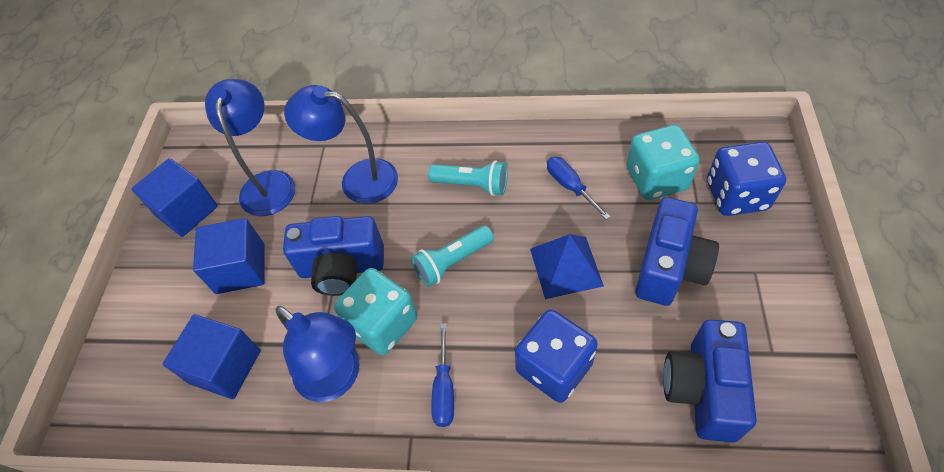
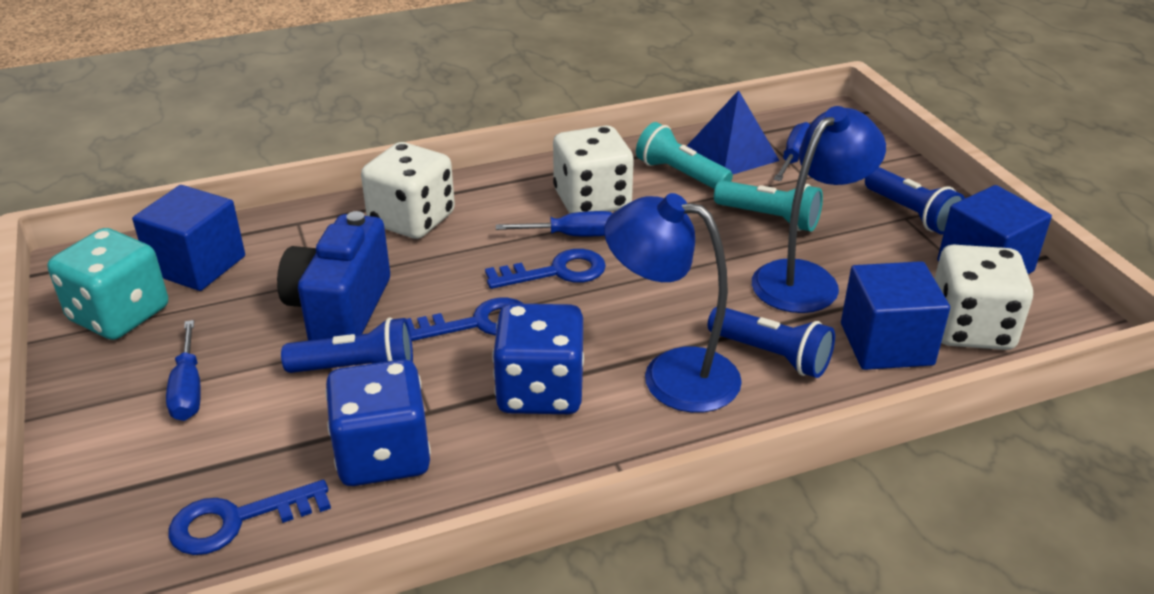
blue camera: 3 -> 1
blue flashlight: 0 -> 3
blue key: 0 -> 3
blue lamp: 3 -> 2
blue screwdriver: 2 -> 3
turquoise dice: 2 -> 1
white dice: 0 -> 3

